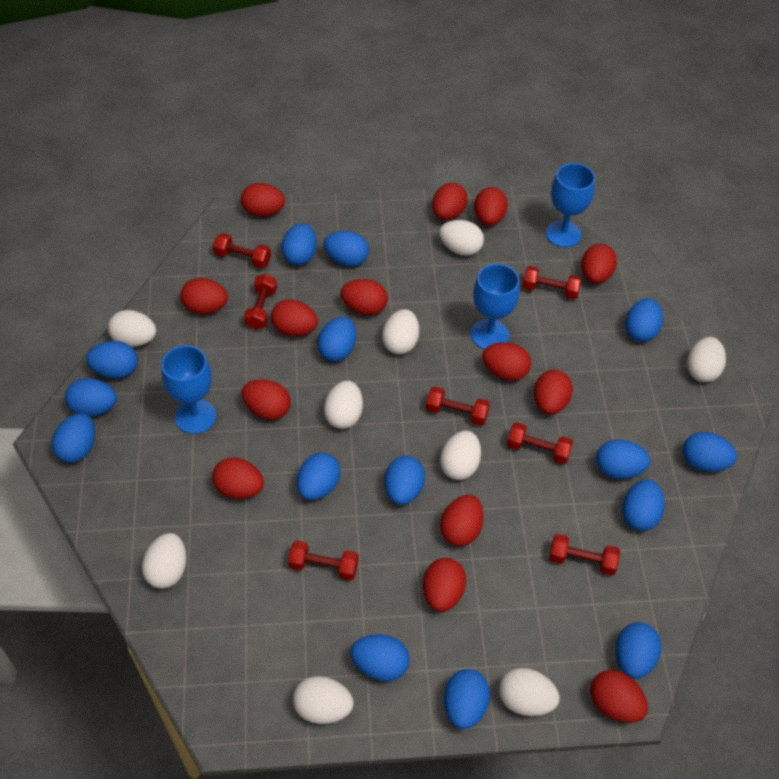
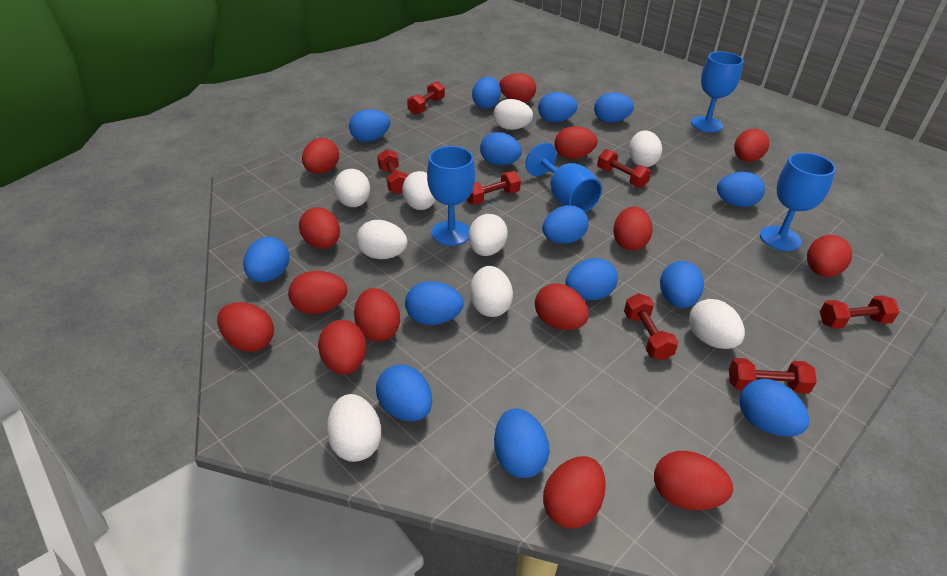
blue egg: 15 -> 14
blue goblet: 3 -> 4

